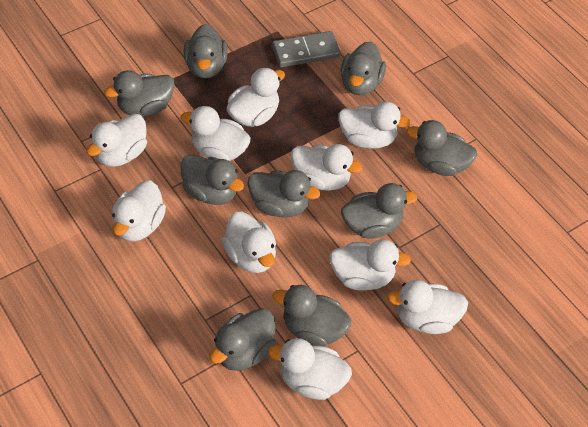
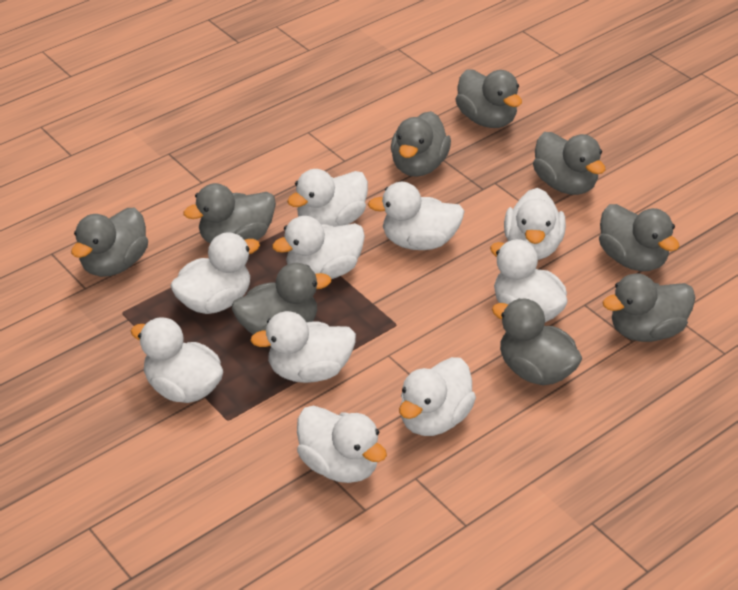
grey domino: 1 -> 0

